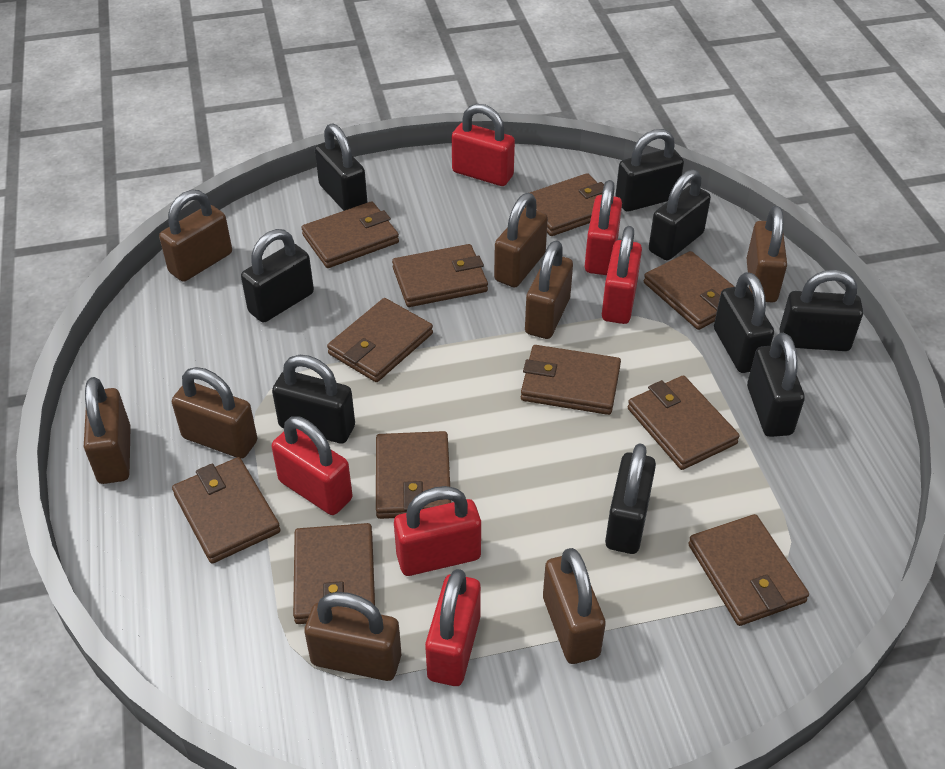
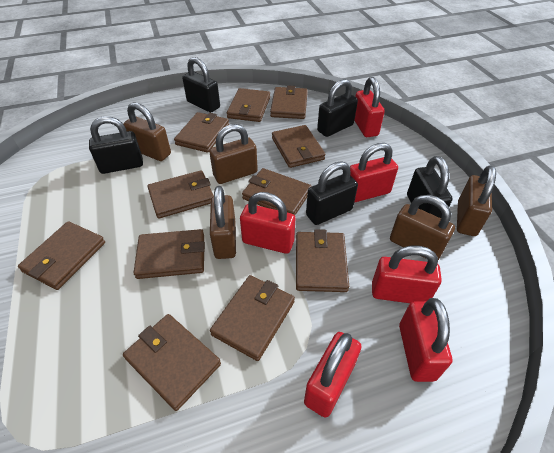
black padlock: 9 -> 5
brown padlock: 8 -> 5

